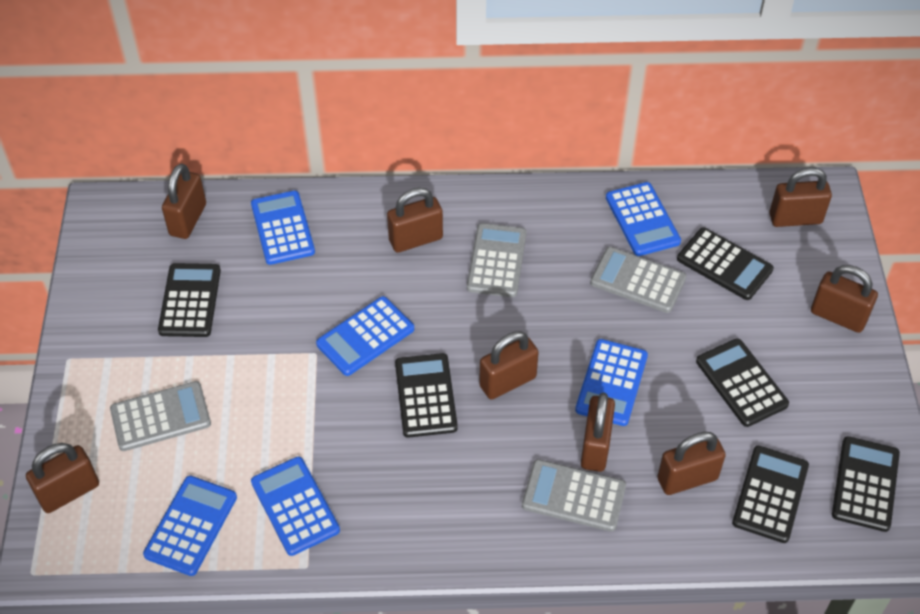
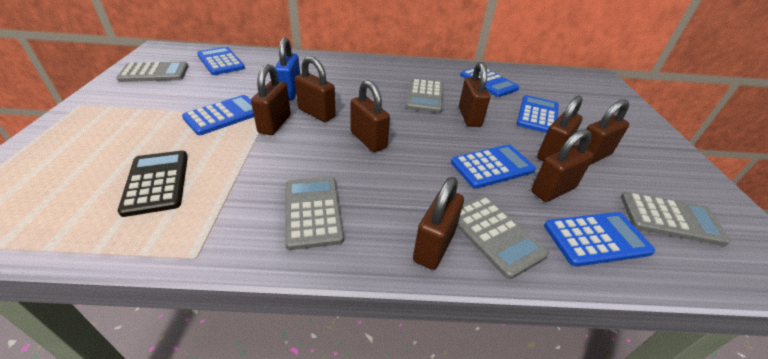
black calculator: 6 -> 1
blue padlock: 0 -> 1
grey calculator: 4 -> 5

